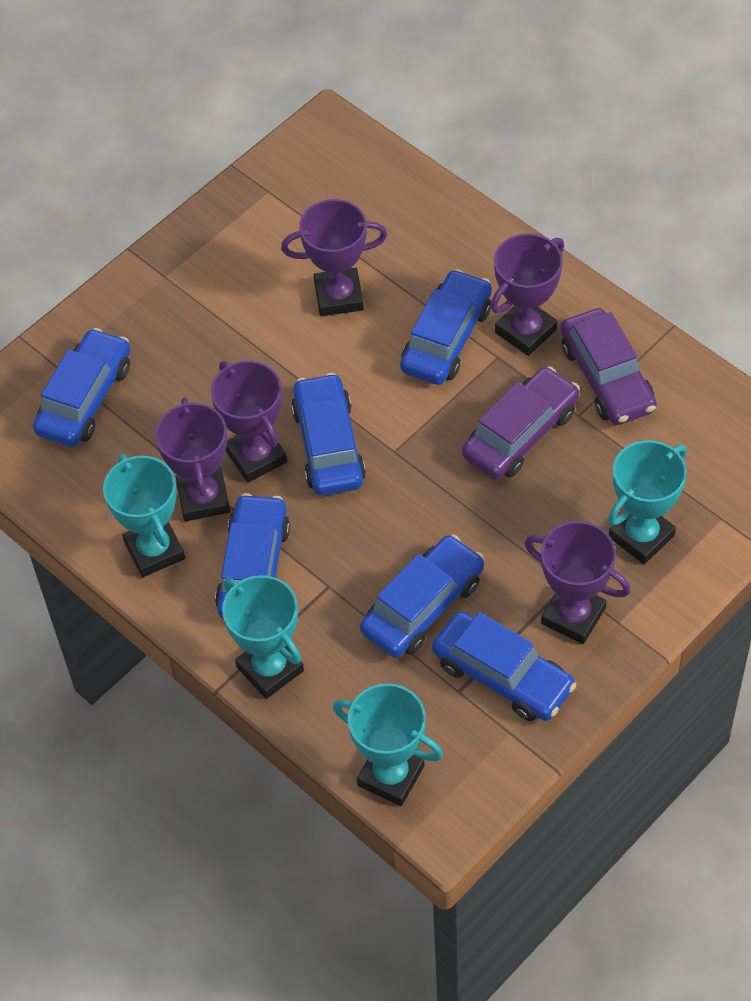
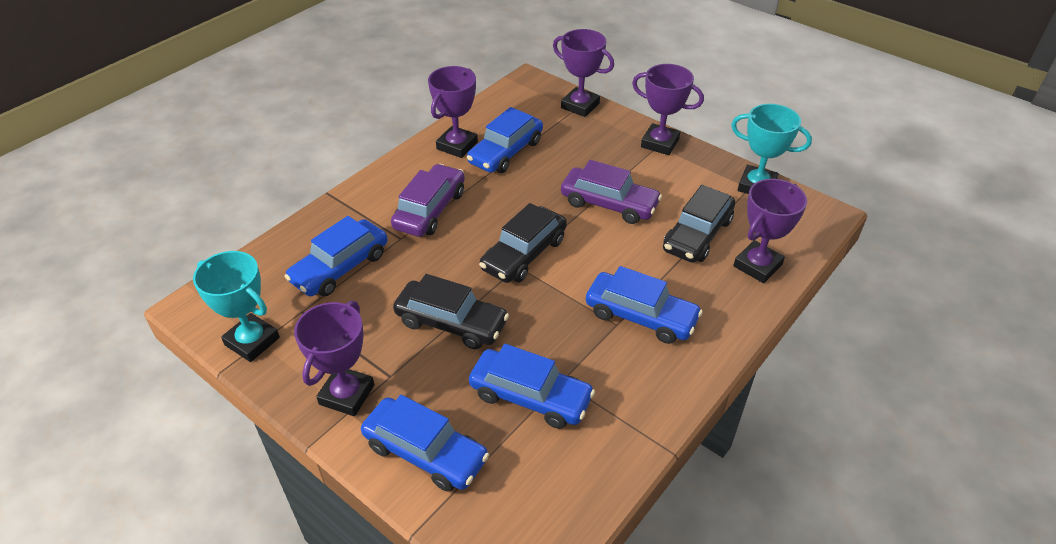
black car: 0 -> 3
blue car: 6 -> 5
turquoise trophy: 4 -> 2

